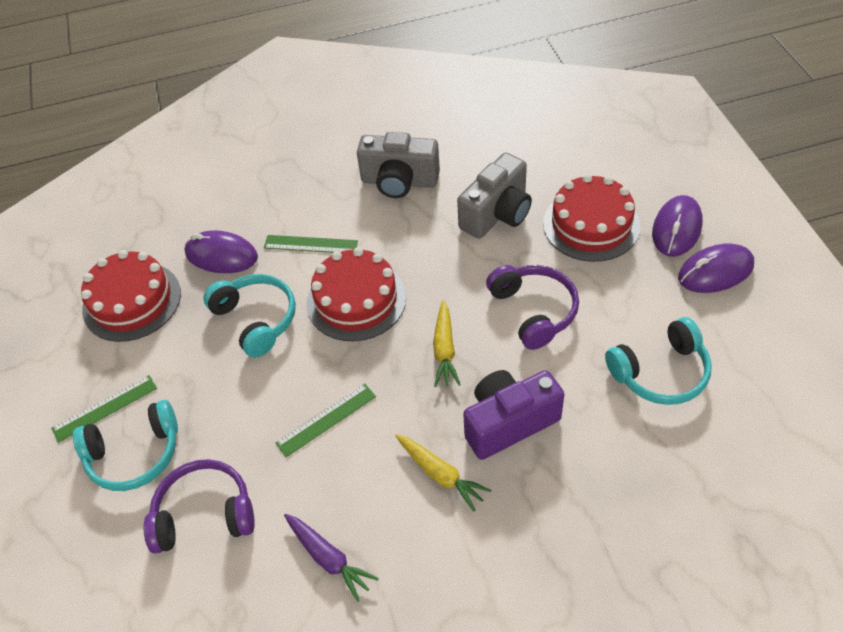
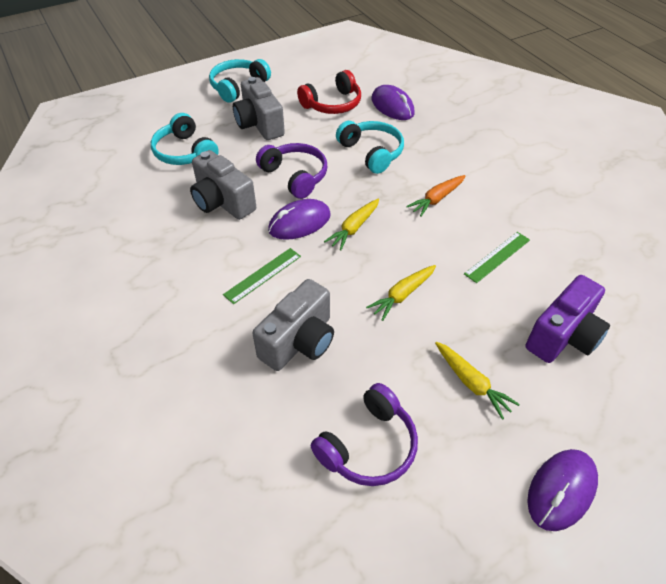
green ruler: 3 -> 2
grey camera: 2 -> 3
orange carrot: 0 -> 1
purple carrot: 1 -> 0
red cake: 3 -> 0
red headphones: 0 -> 1
yellow carrot: 2 -> 3

